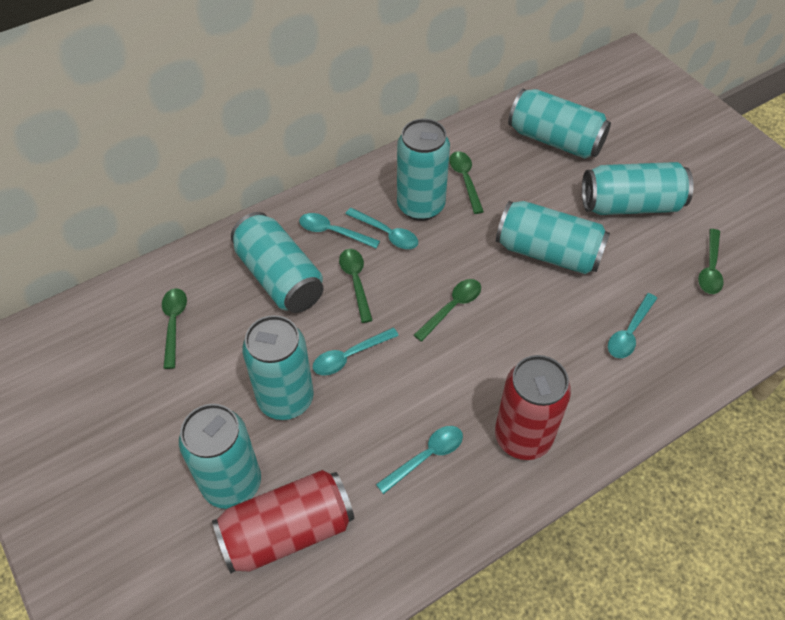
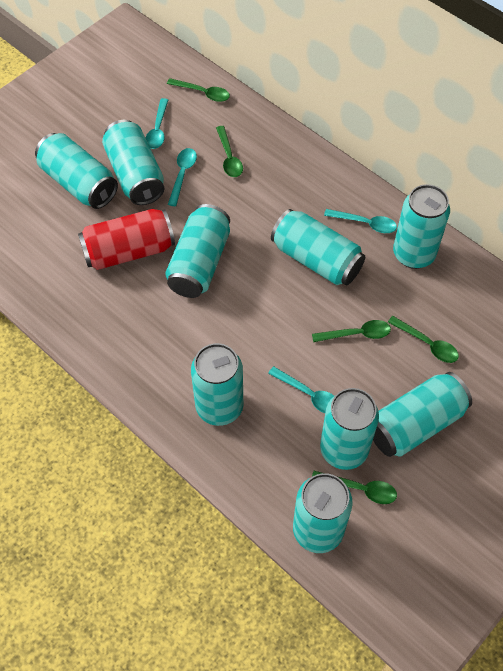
red can: 2 -> 1
turquoise can: 7 -> 9
turquoise spoon: 5 -> 4

